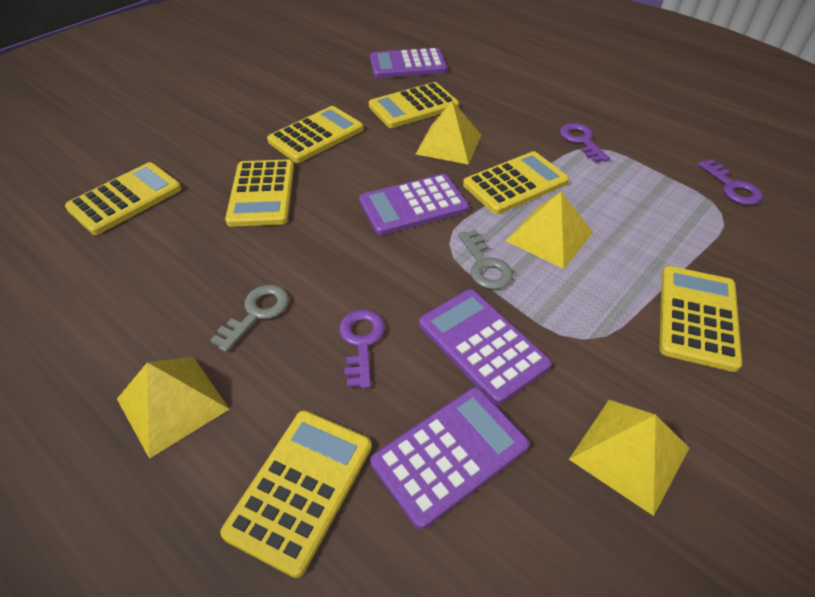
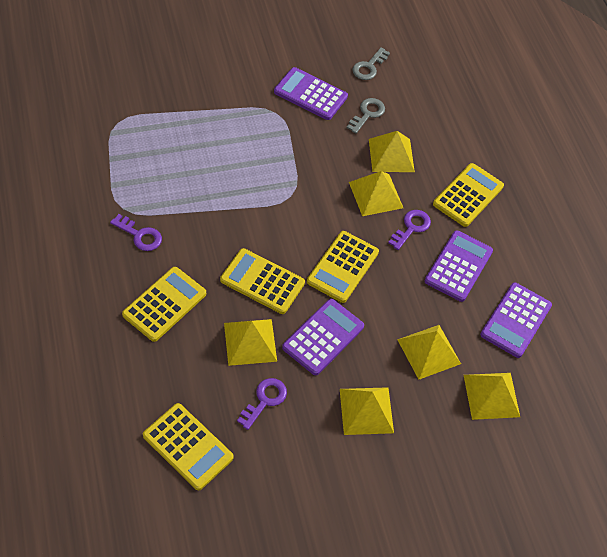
yellow calculator: 7 -> 5
yellow pyramid: 4 -> 6

